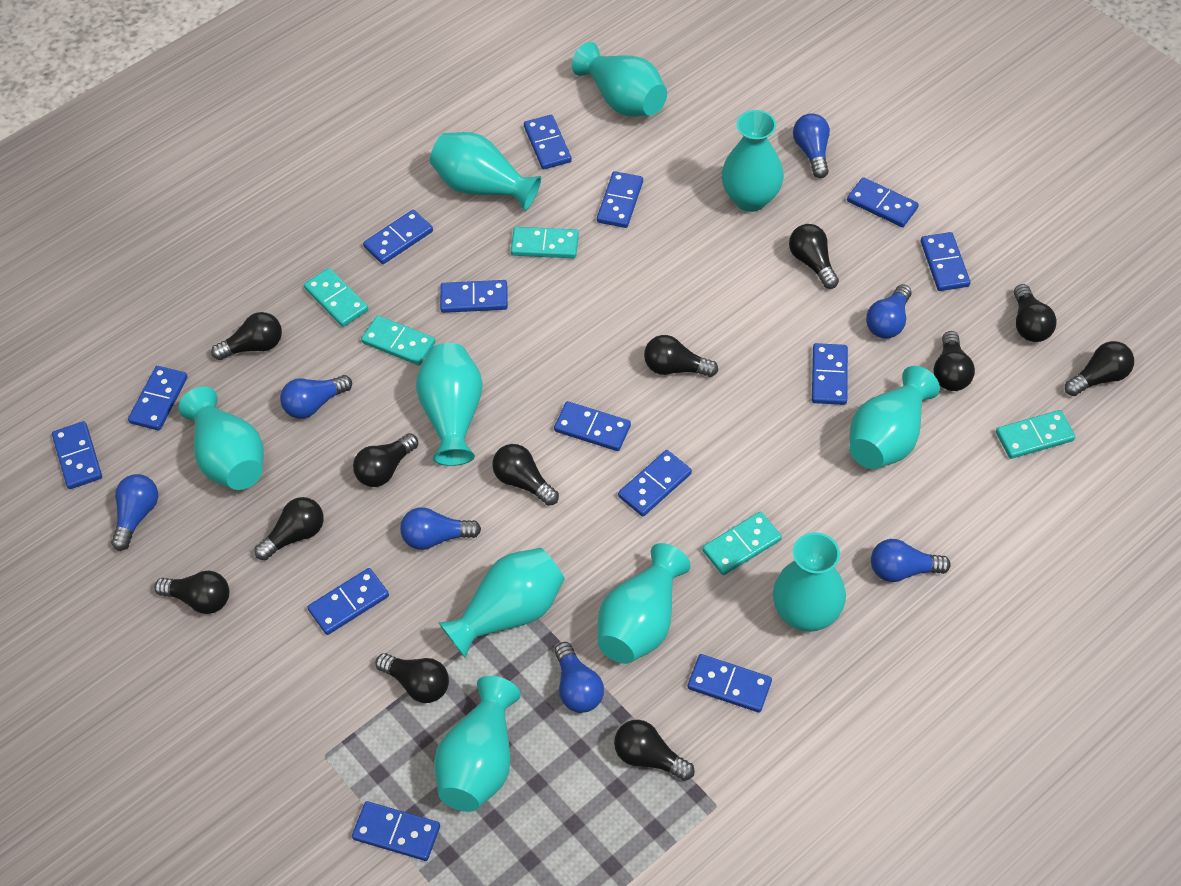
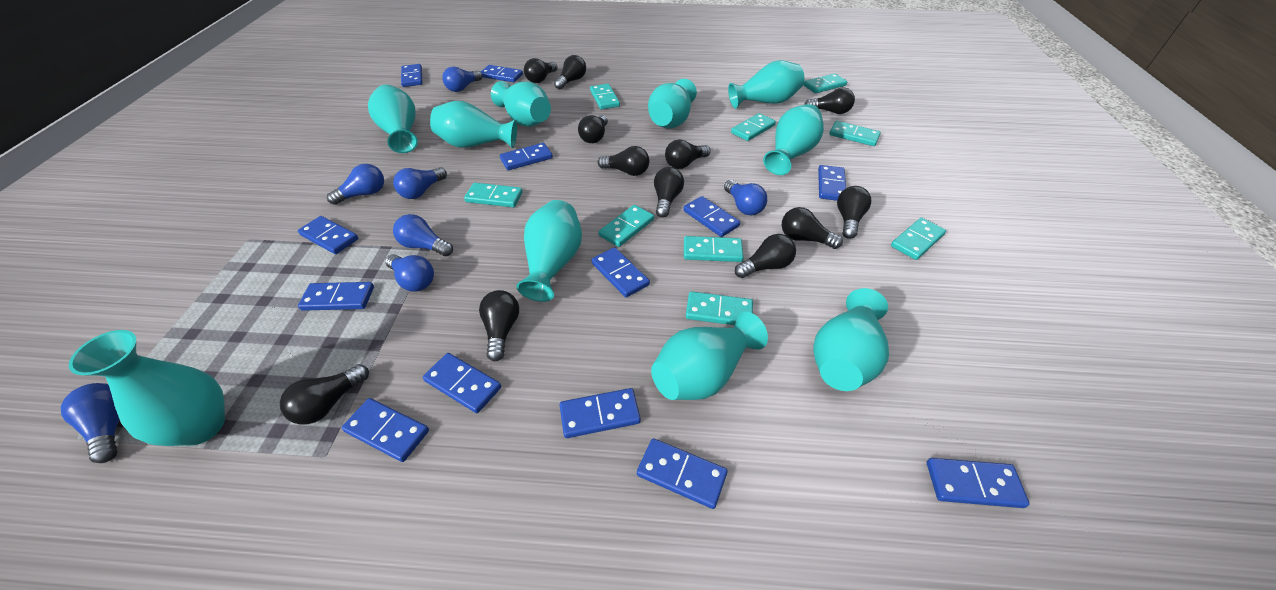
blue domino: 14 -> 13
turquoise domino: 5 -> 9

